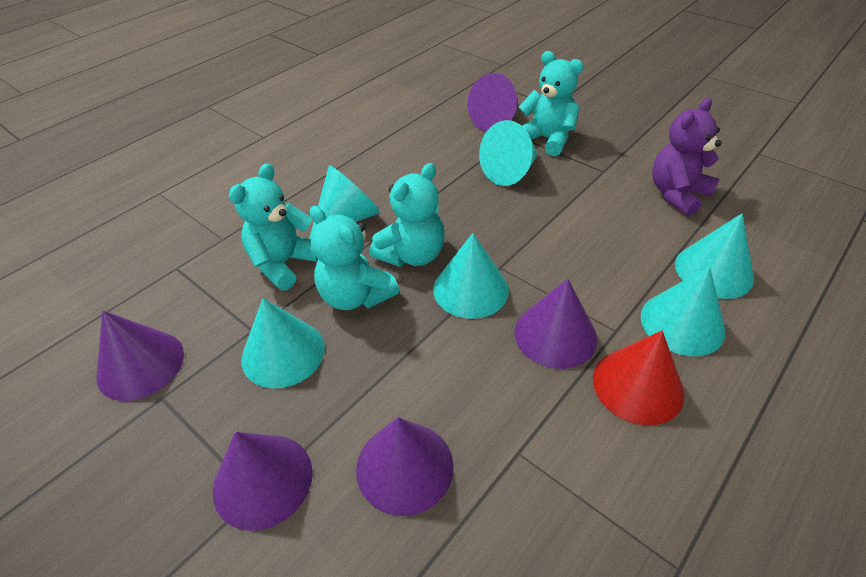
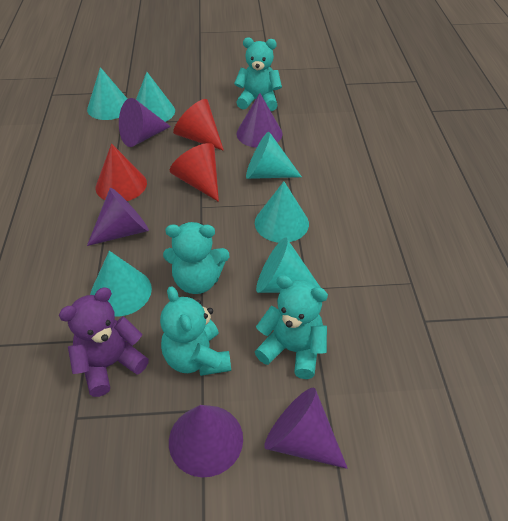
red cone: 1 -> 3

